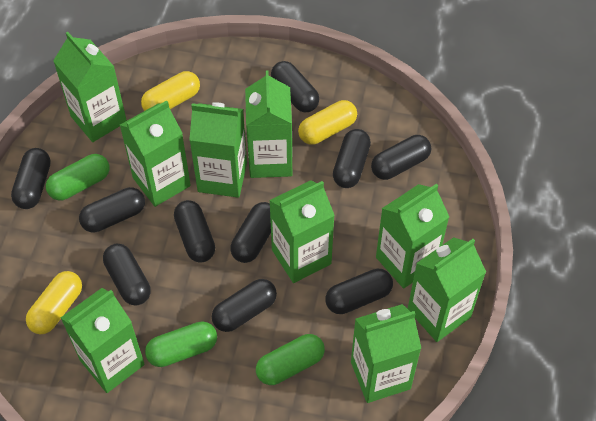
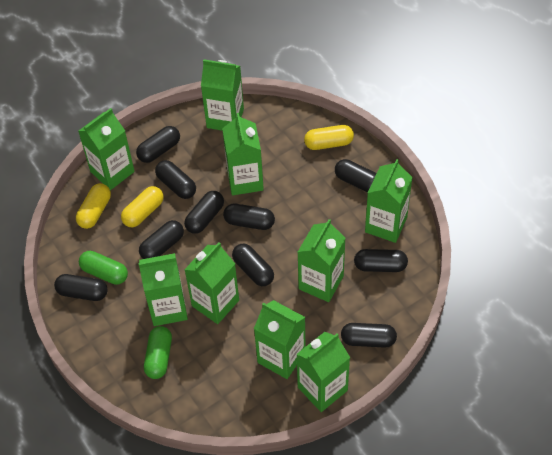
green capsule: 3 -> 2

